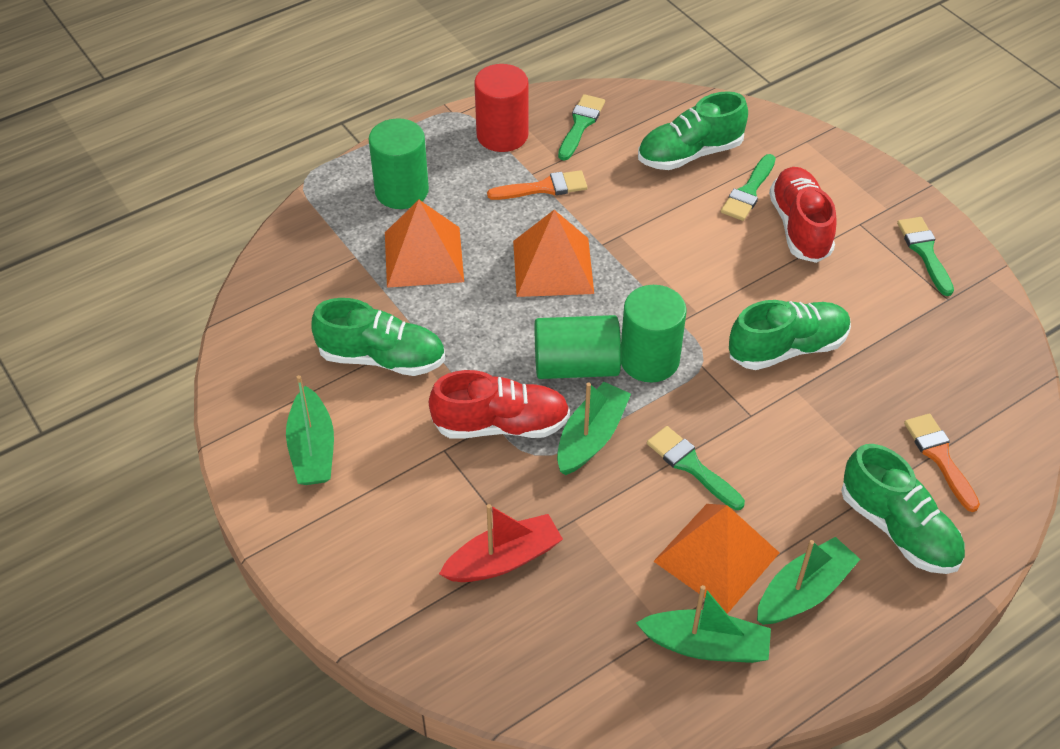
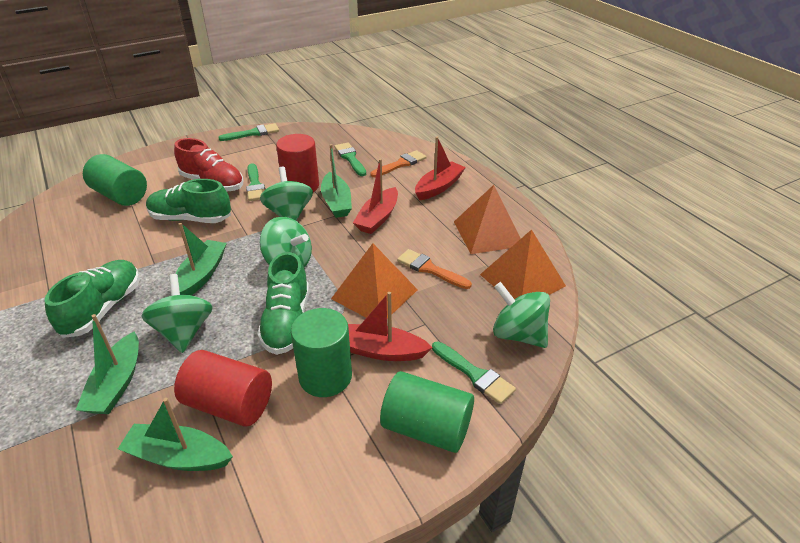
green shoe: 4 -> 3
green spinning top: 0 -> 4
red boat: 1 -> 3
red cylinder: 1 -> 2
red shoe: 2 -> 1

